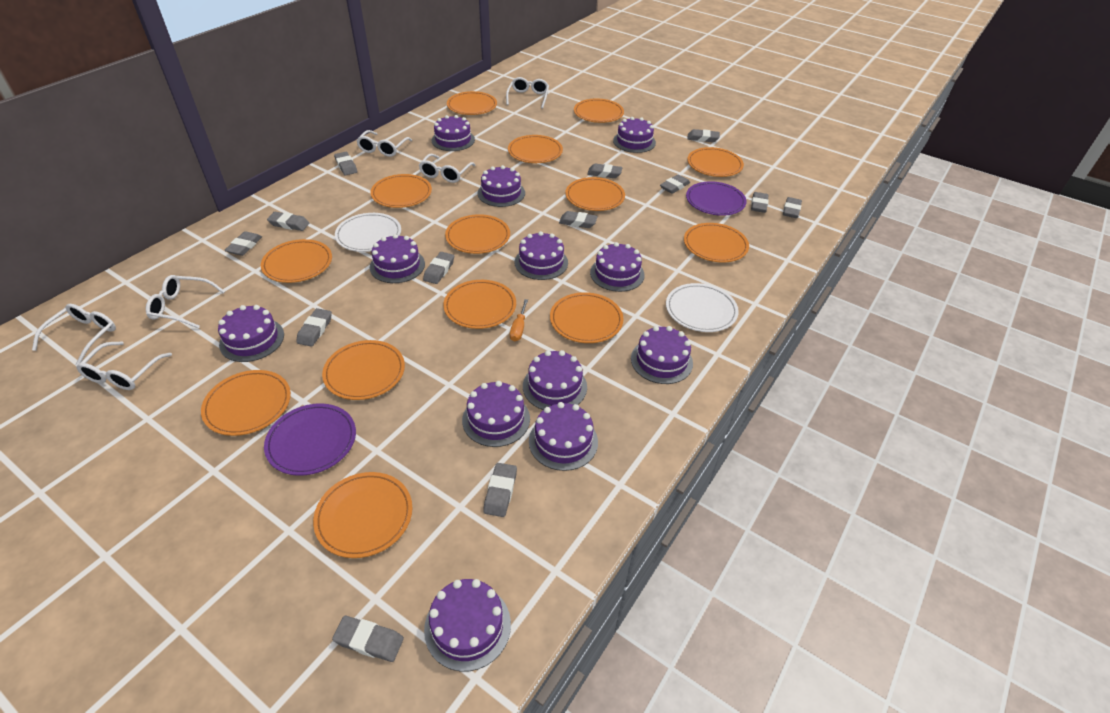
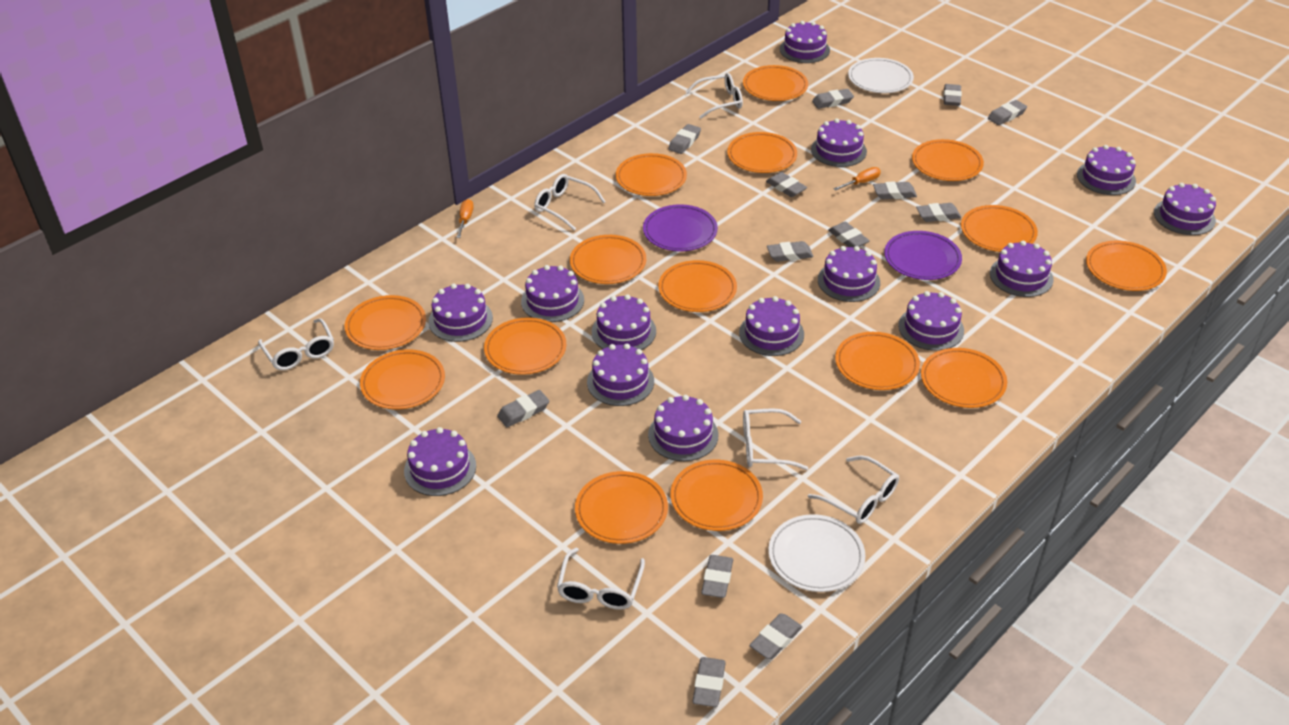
orange plate: 14 -> 15
orange screwdriver: 1 -> 2
purple cake: 12 -> 14

